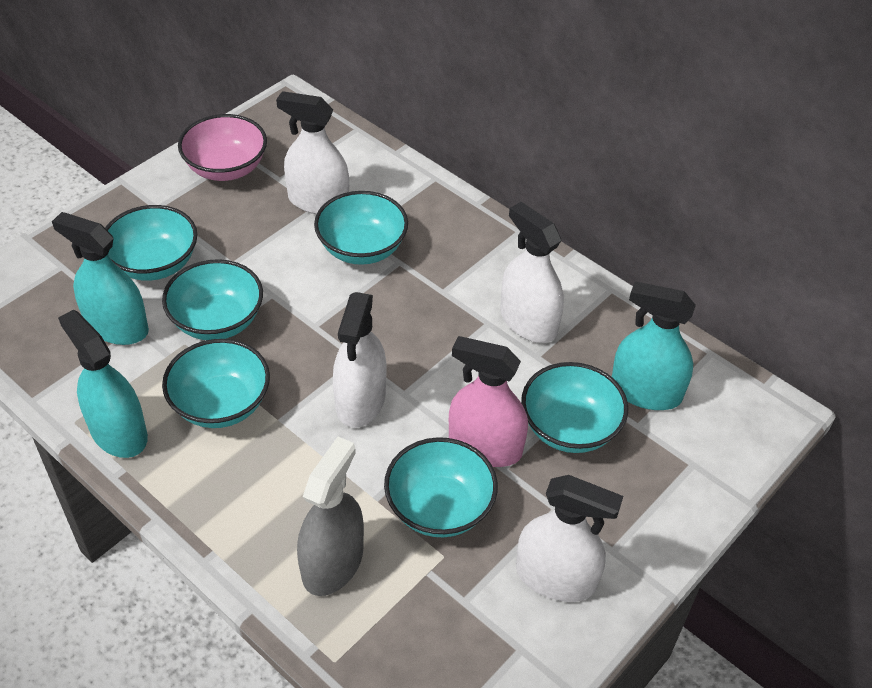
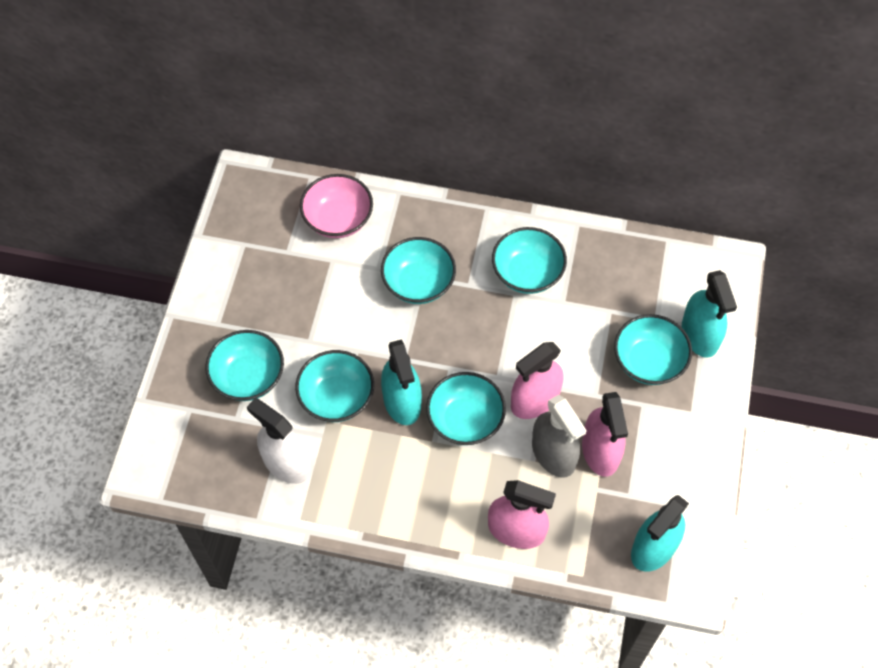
pink spray bottle: 1 -> 3
white spray bottle: 4 -> 1

